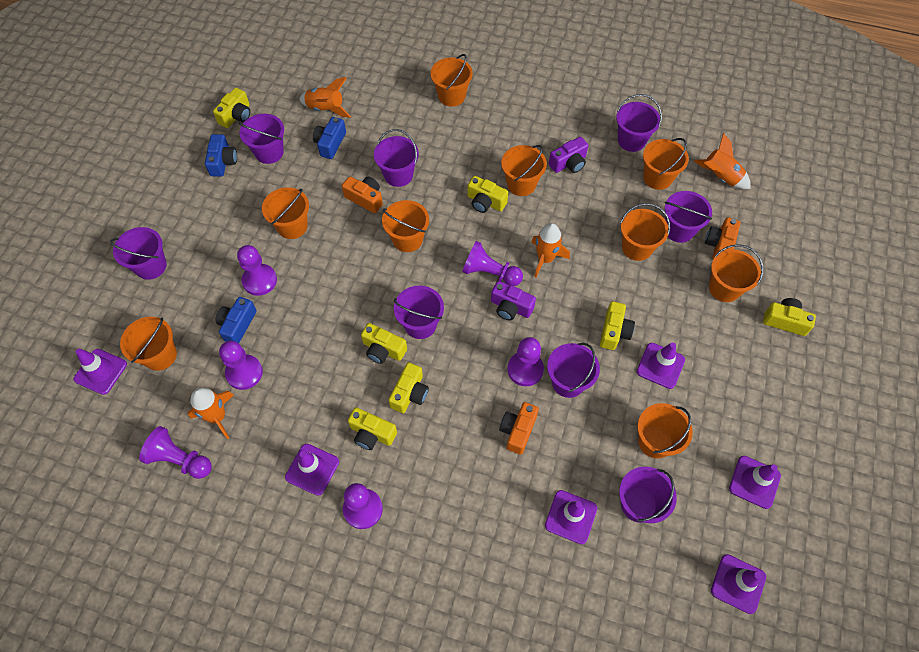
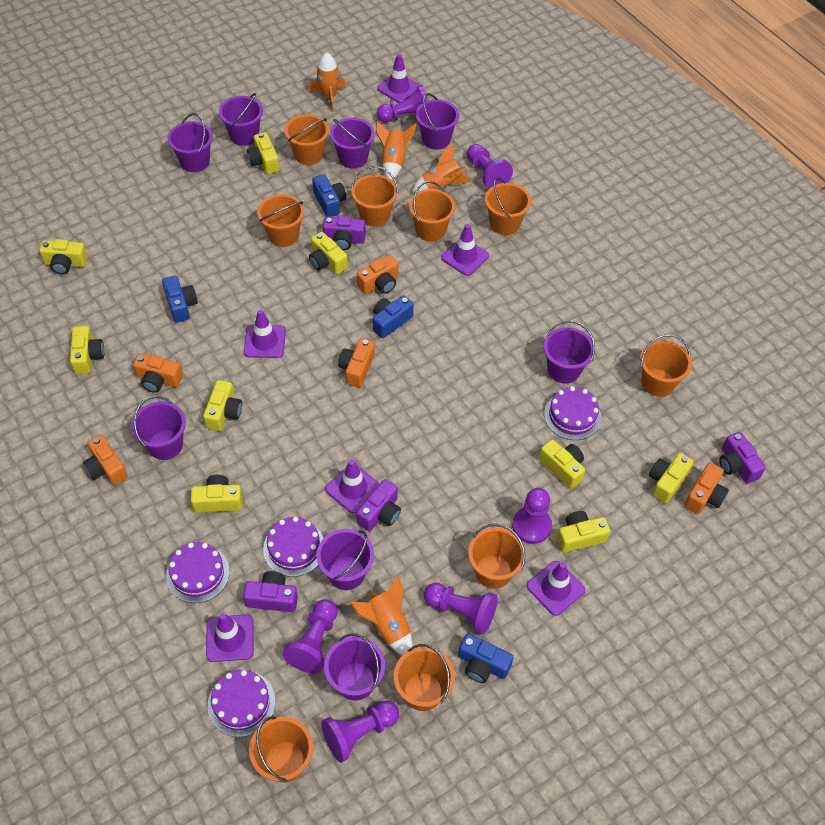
blue camera: 3 -> 4
orange camera: 3 -> 5
purple cake: 0 -> 4
purple camera: 2 -> 4
yellow camera: 7 -> 9

